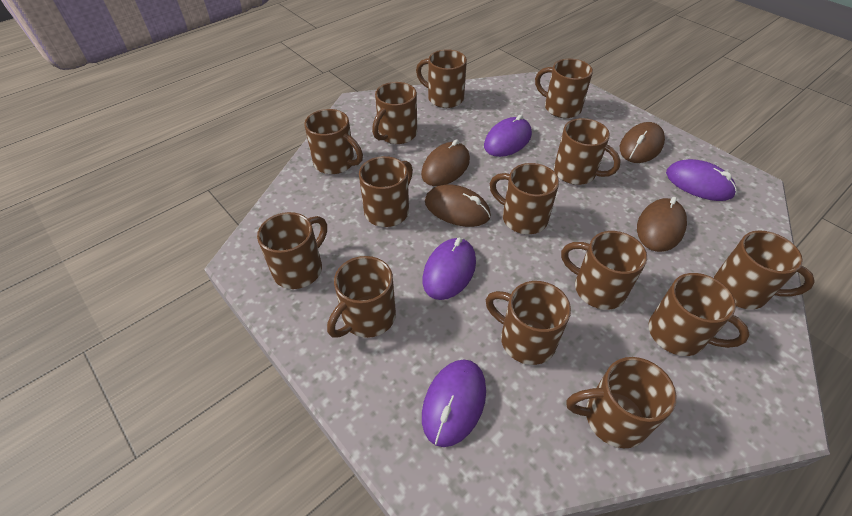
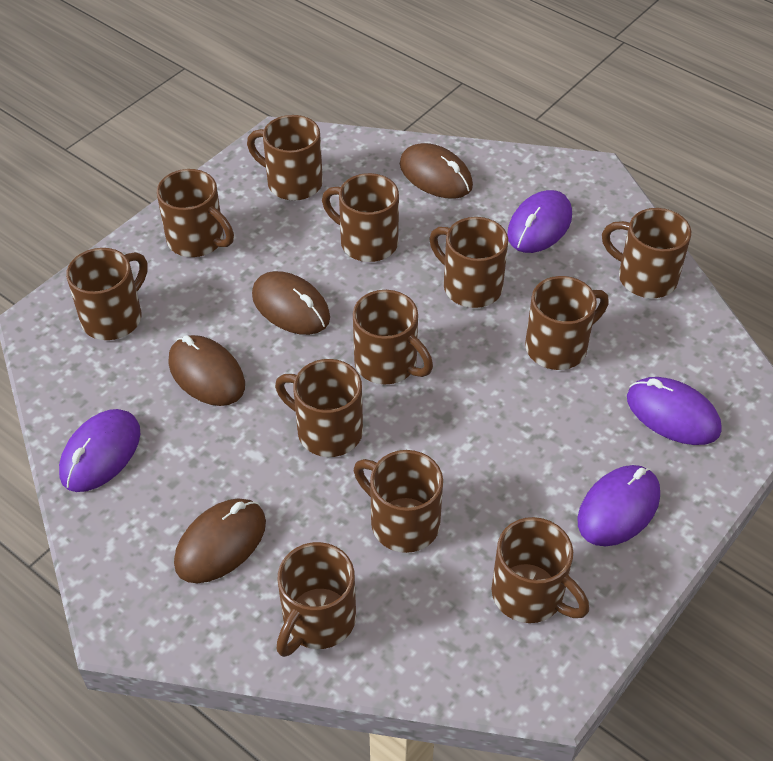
brown mug: 14 -> 12

